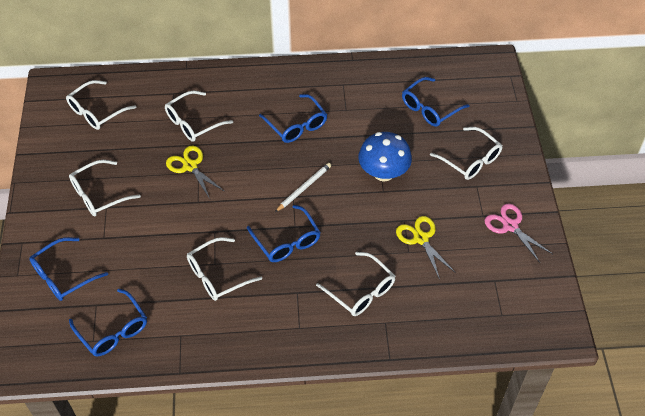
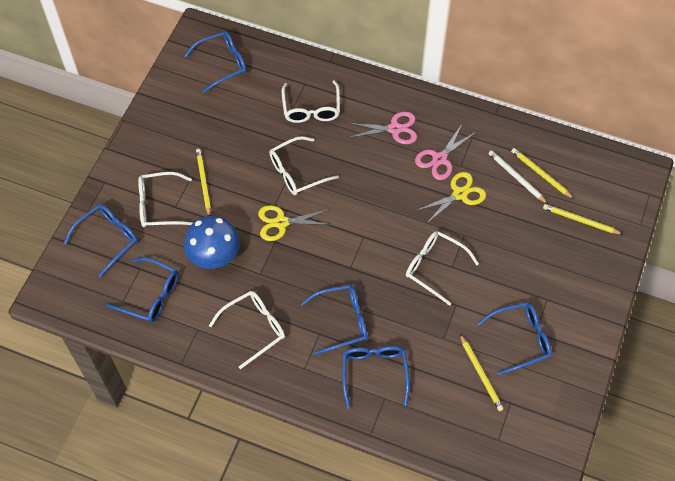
blue glasses: 5 -> 6
pink scissors: 1 -> 2
white glasses: 6 -> 5
yellow pencil: 0 -> 4

